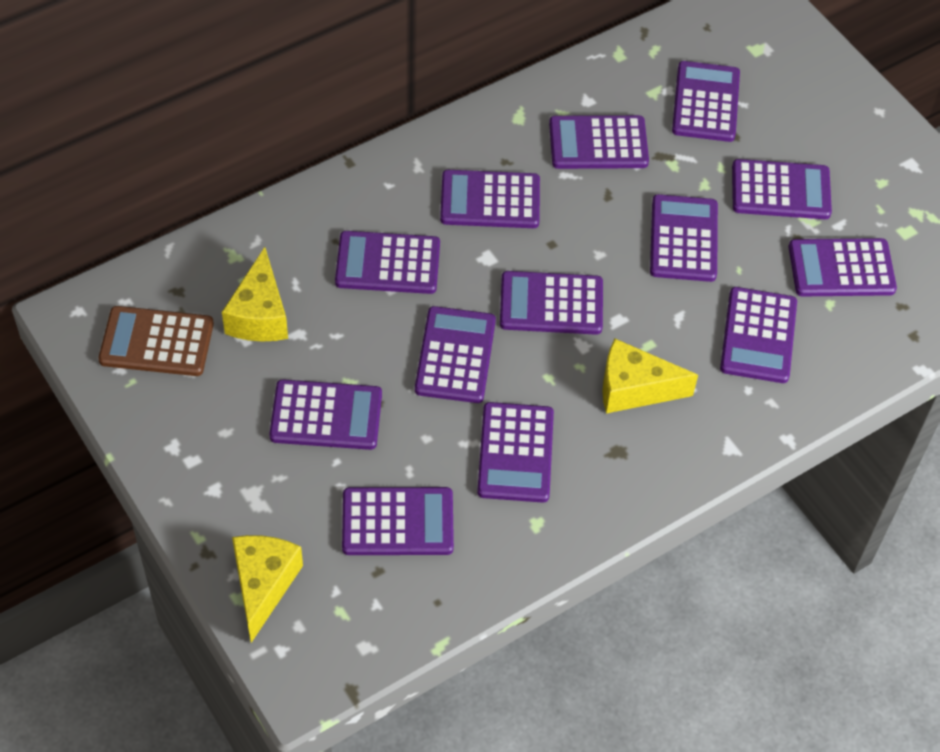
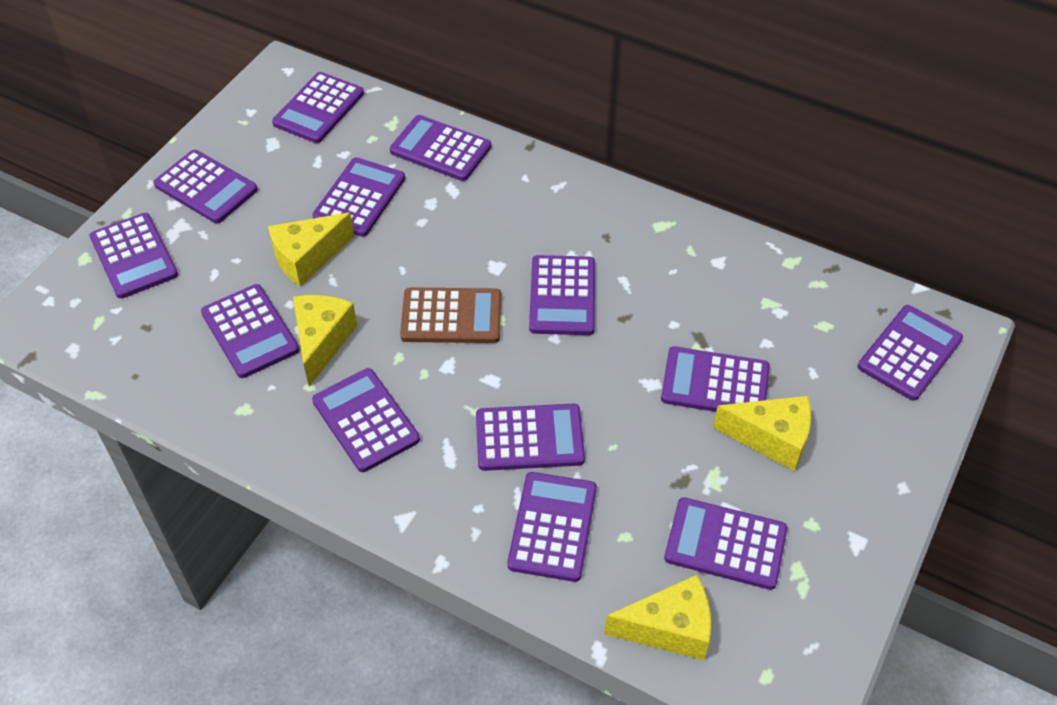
yellow cheese: 3 -> 4

